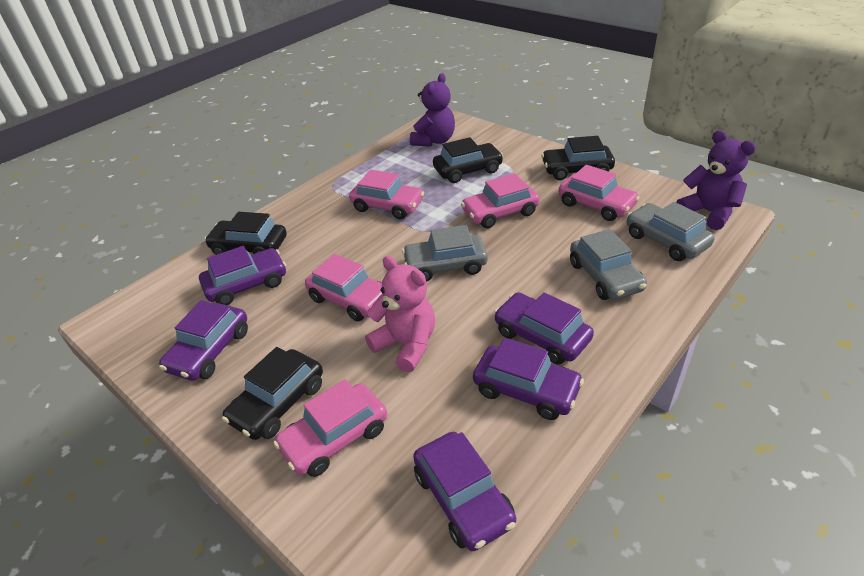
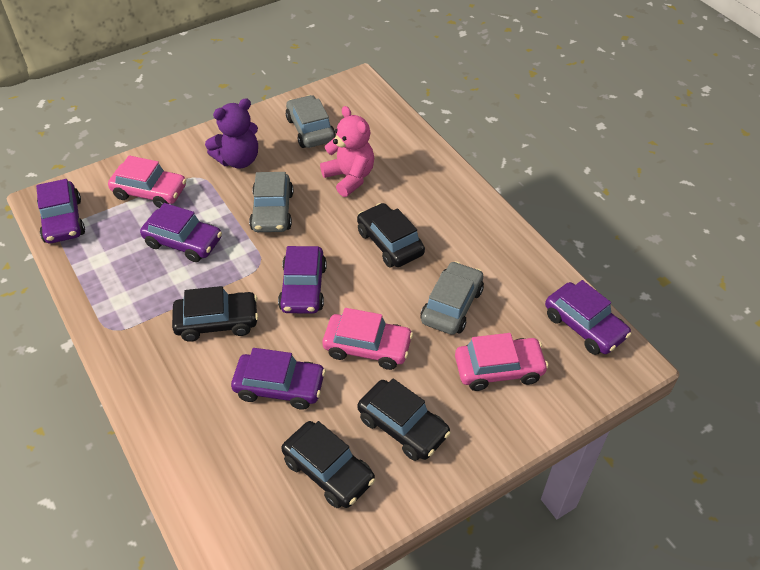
pink car: 5 -> 3
purple teddy bear: 2 -> 1

